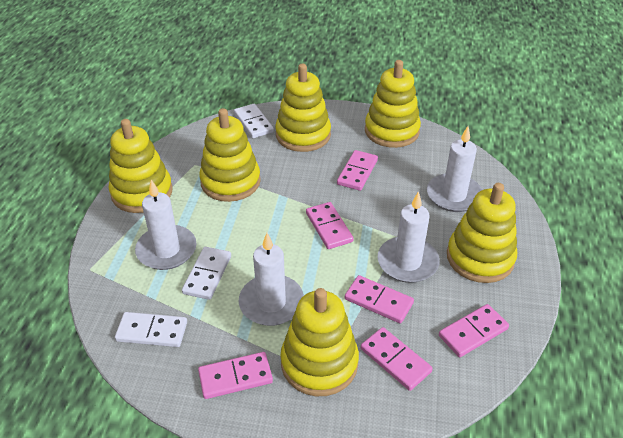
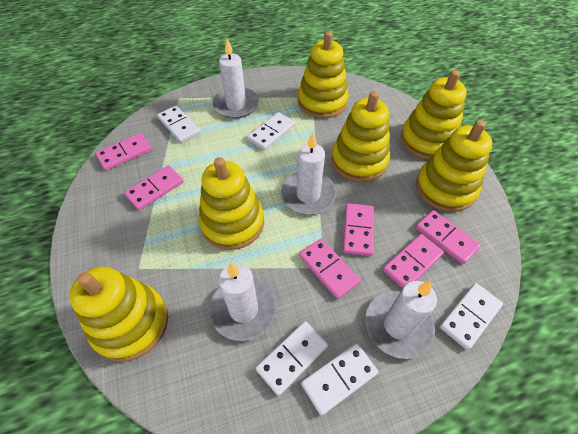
white domino: 3 -> 5

